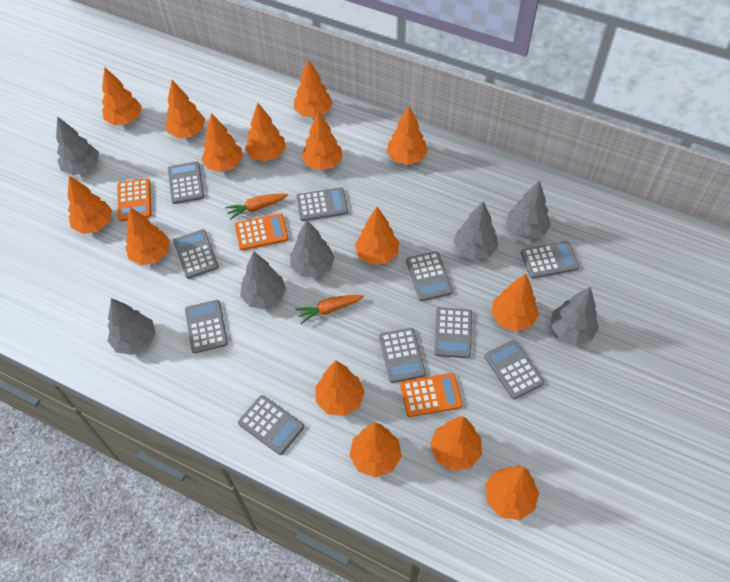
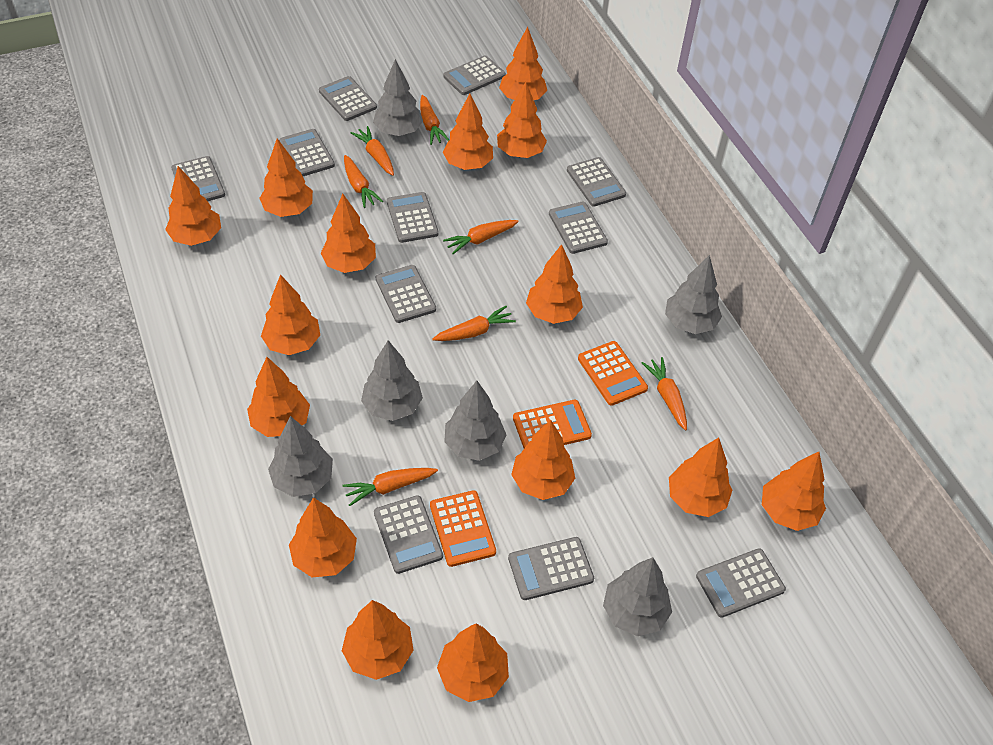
grey calculator: 10 -> 11
grey tree: 7 -> 6
orange carrot: 2 -> 7

